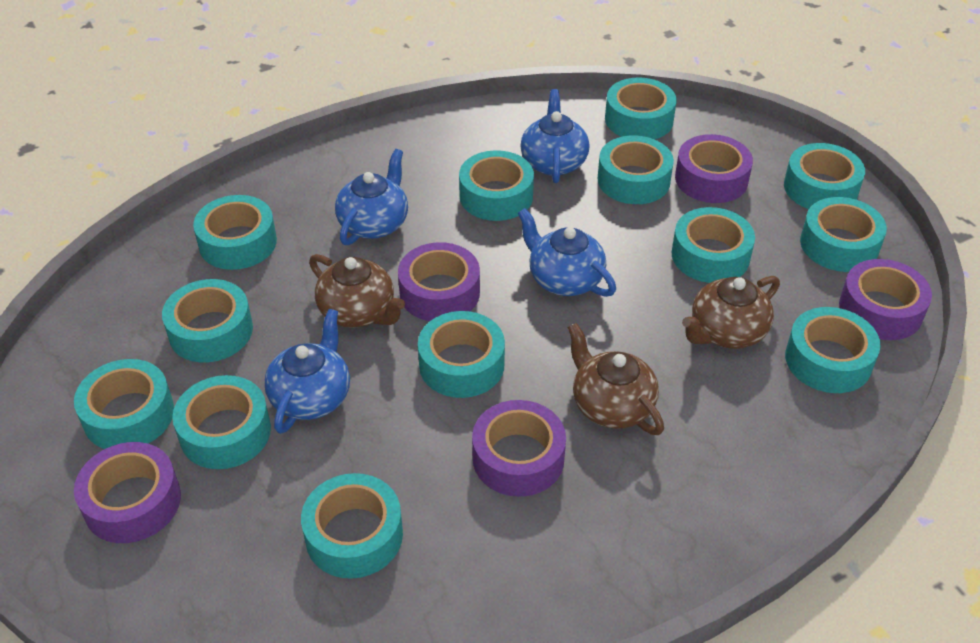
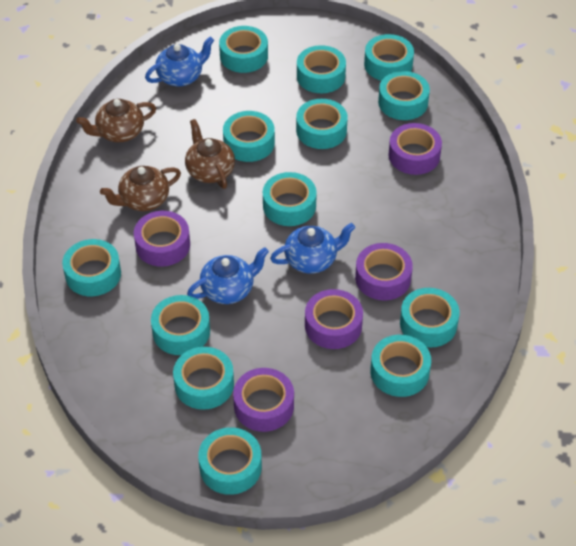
blue teapot: 4 -> 3

